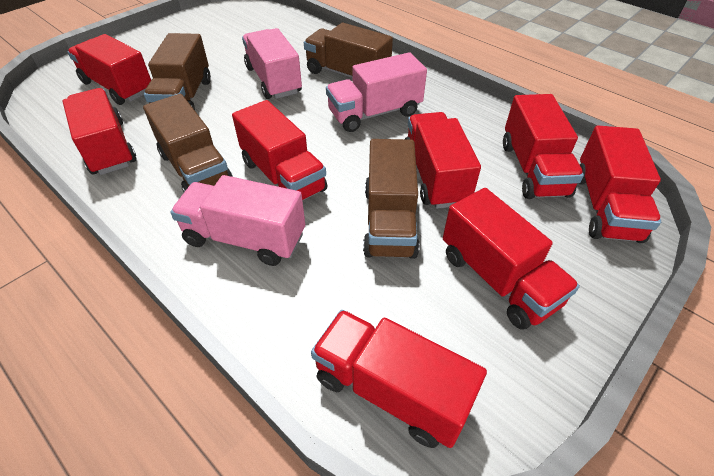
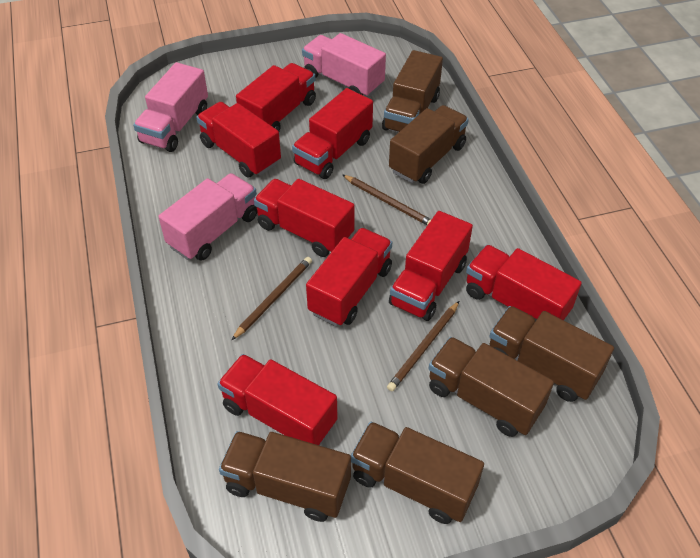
brown pencil: 0 -> 3
brown truck: 4 -> 6

